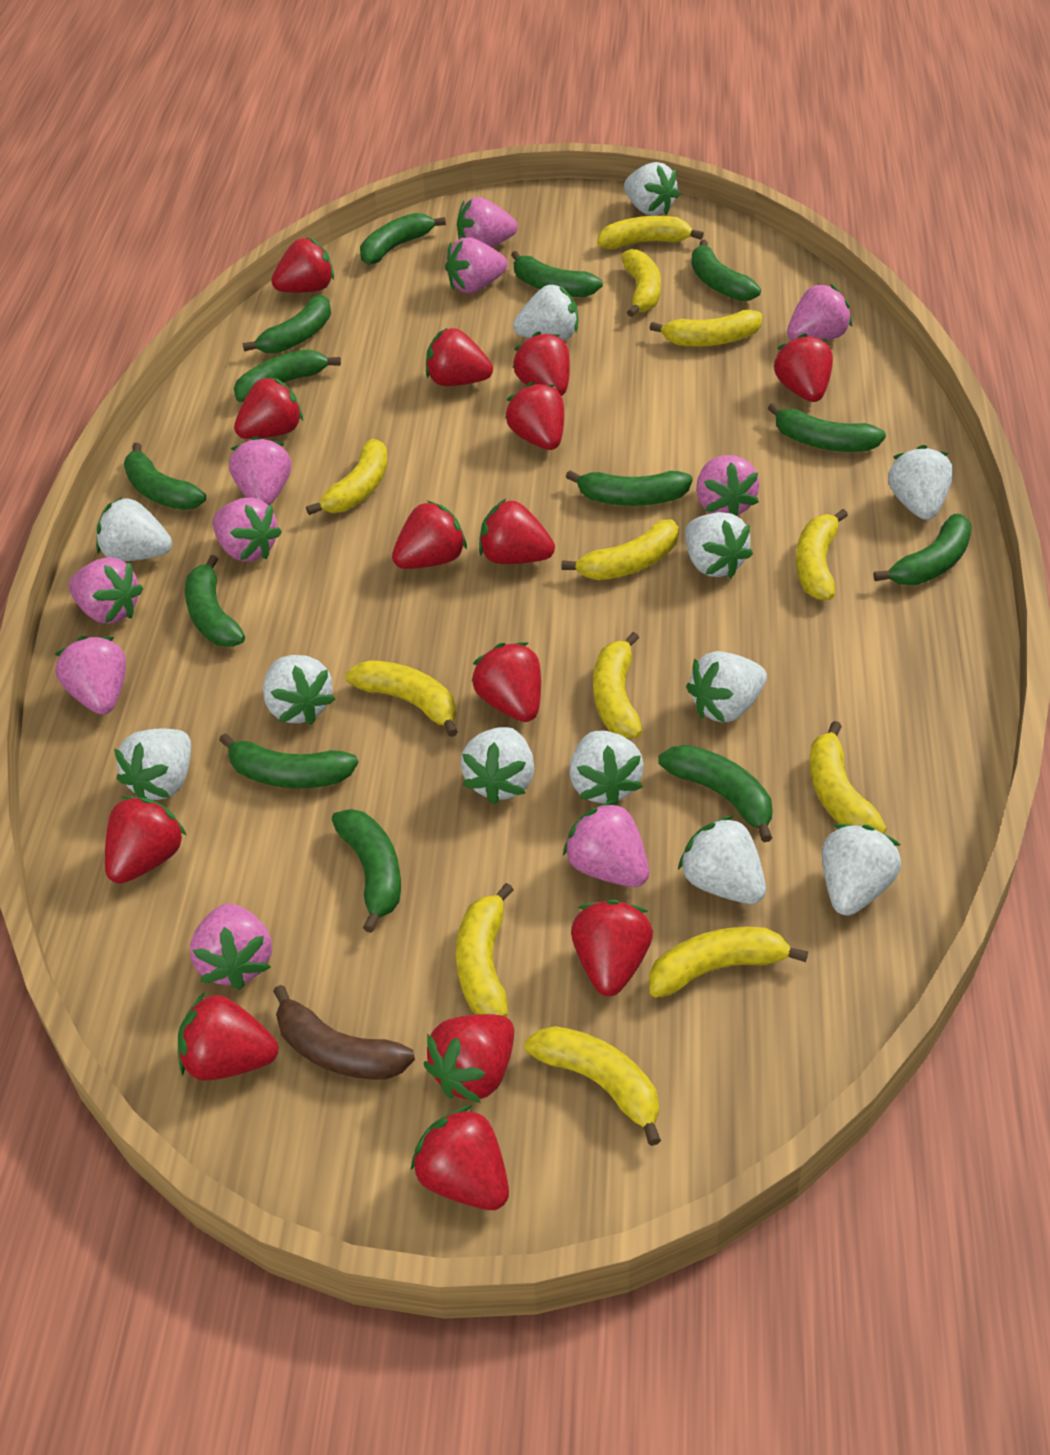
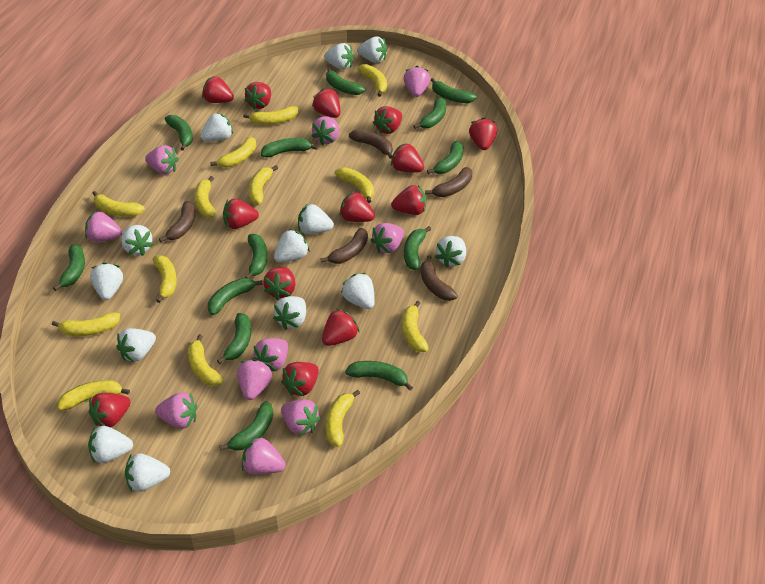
brown banana: 1 -> 5
red strawberry: 14 -> 13
white strawberry: 12 -> 13
yellow banana: 12 -> 13

